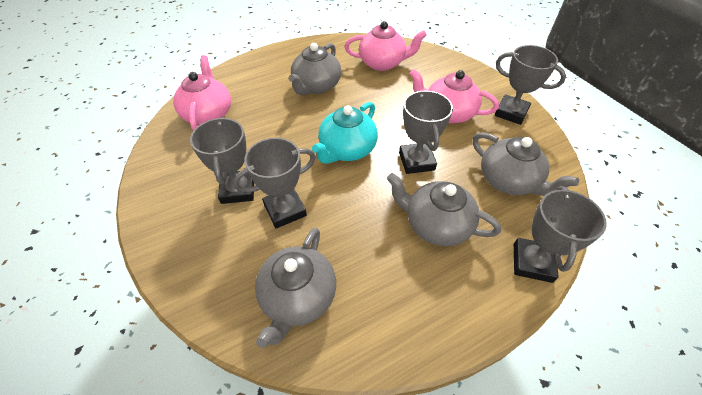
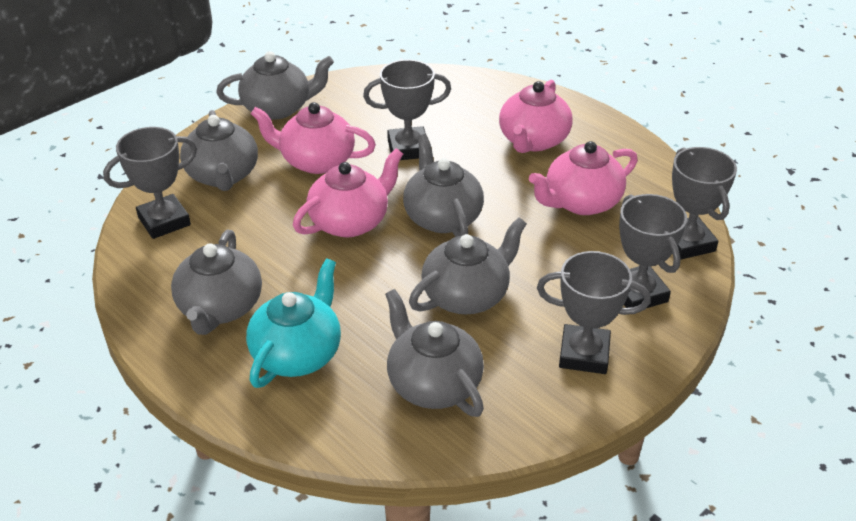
grey teapot: 4 -> 6
pink teapot: 3 -> 4

